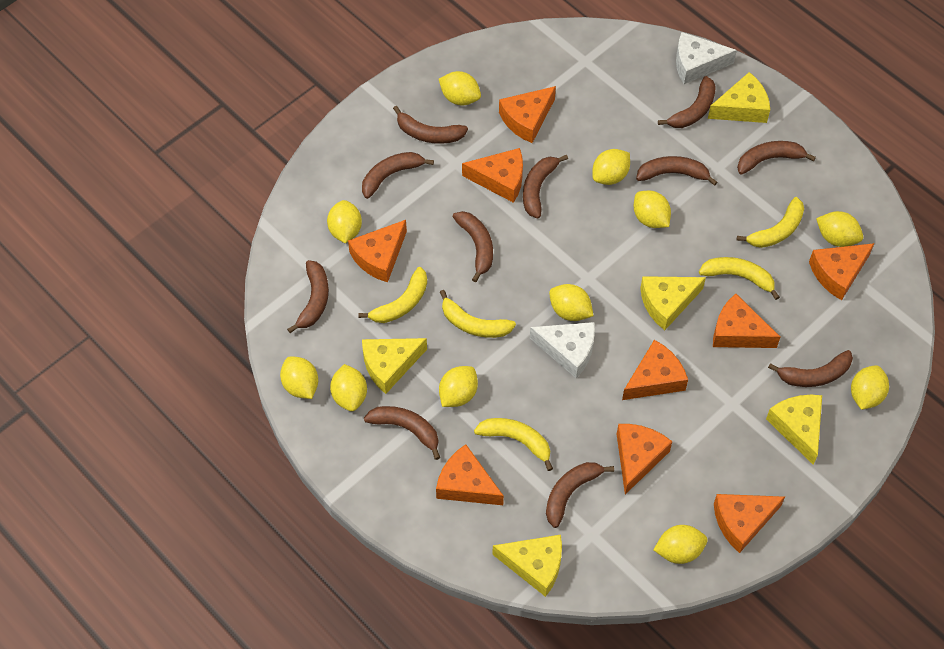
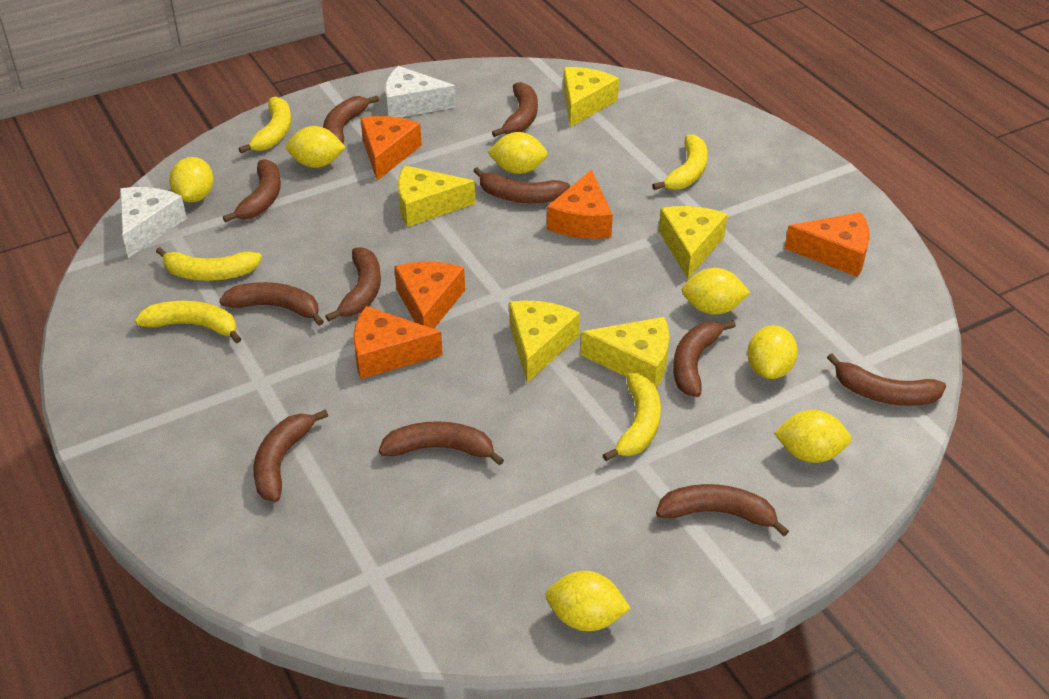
orange cheese: 9 -> 5
yellow lemon: 11 -> 7

